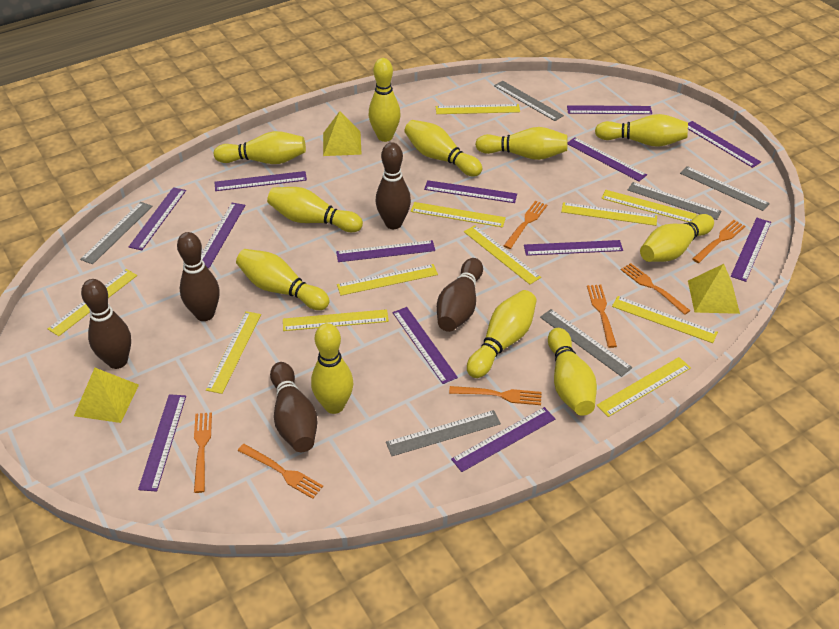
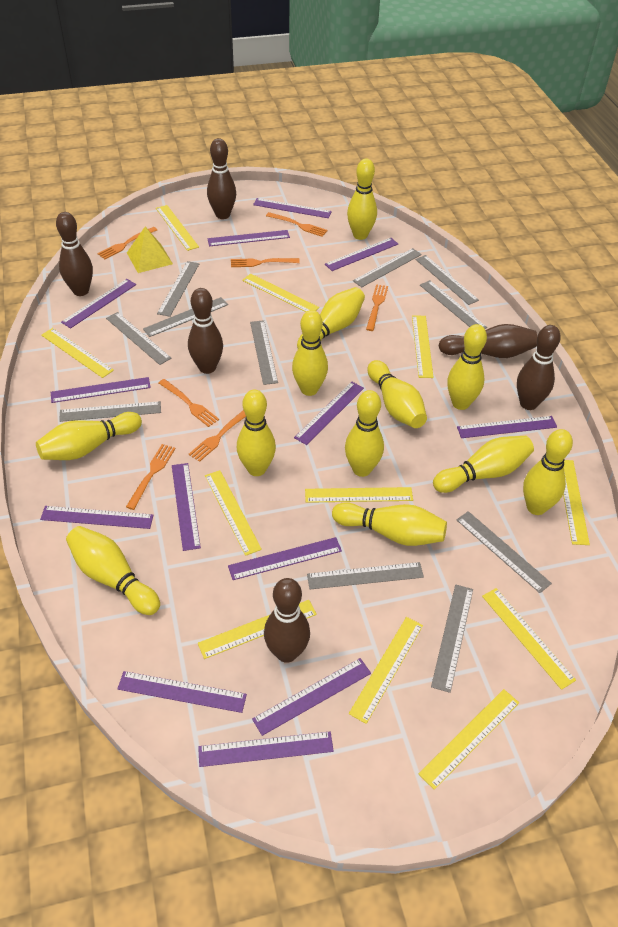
brown bowling pin: 5 -> 6
grey ruler: 6 -> 11
yellow bowling pin: 11 -> 12
yellow pyramid: 3 -> 1

